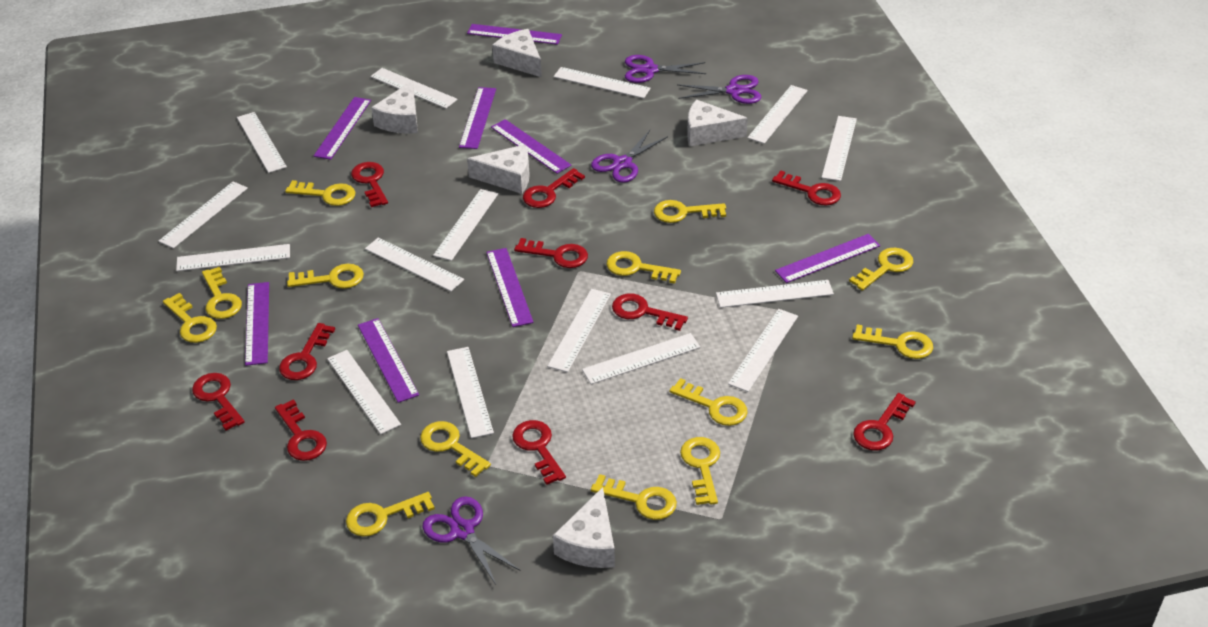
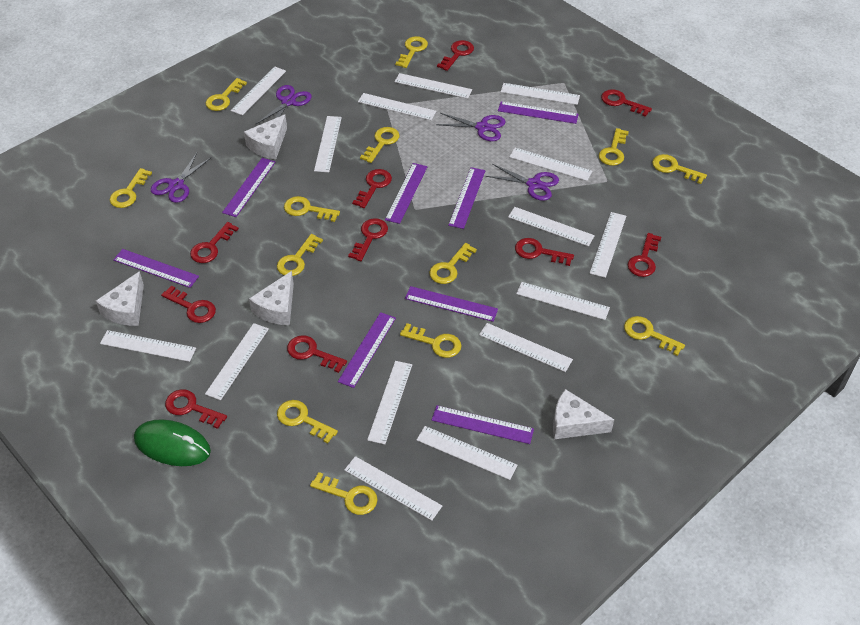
green mouse: 0 -> 1
white cheese: 5 -> 4

